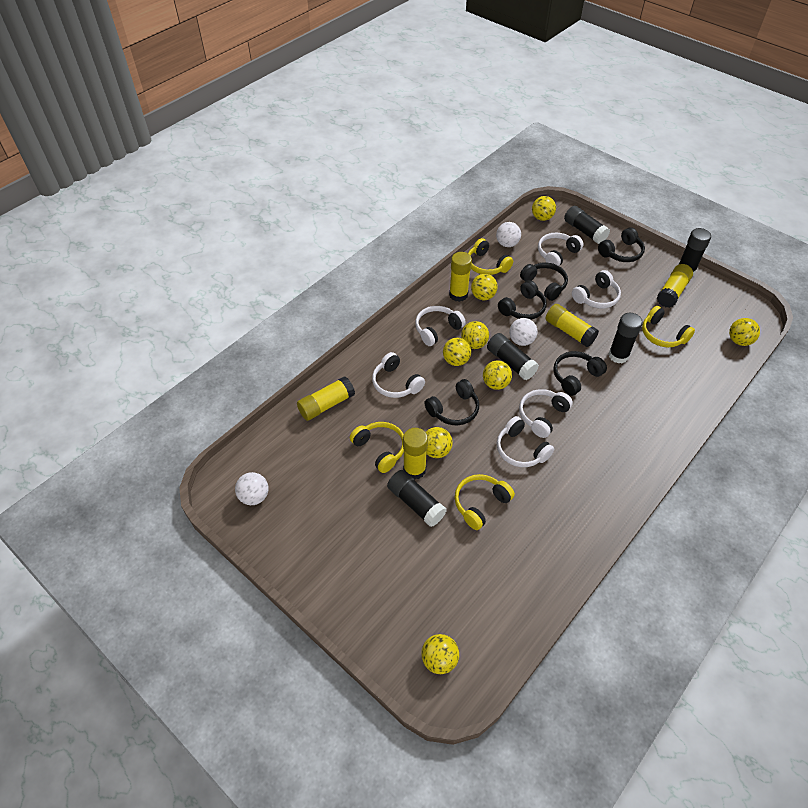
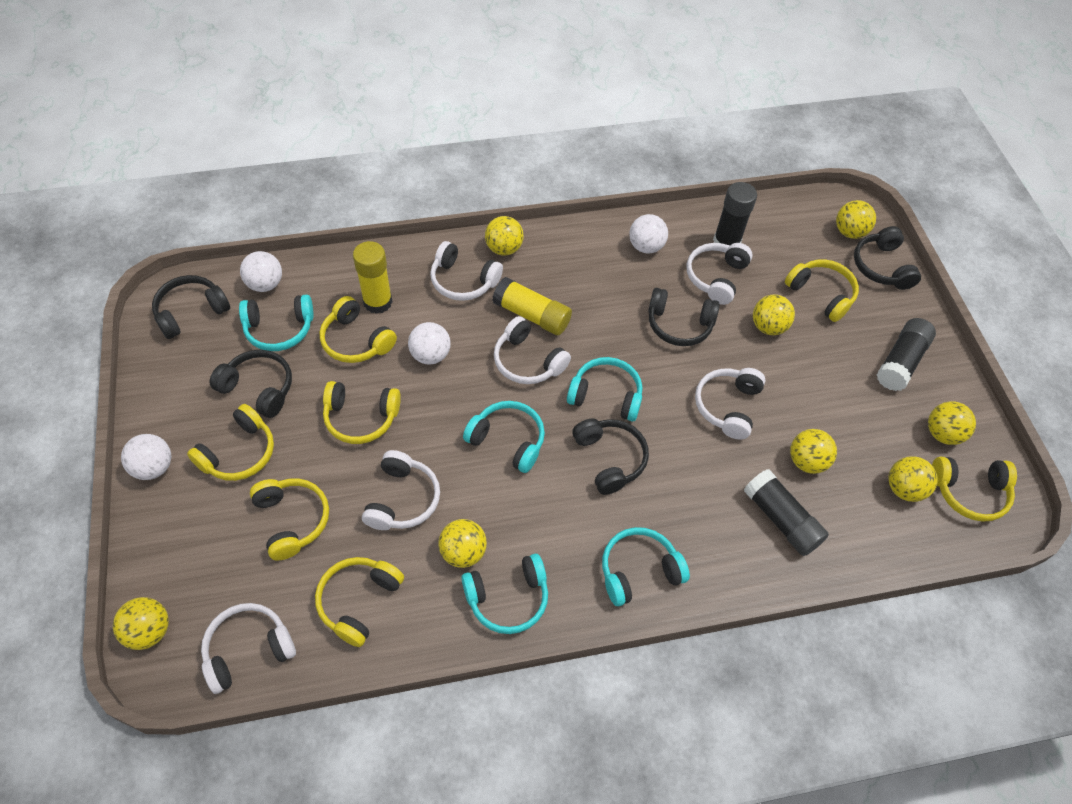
black glue stick: 5 -> 3
turquoise headphones: 0 -> 5
white ball: 3 -> 4
yellow glue stick: 5 -> 2
yellow headphones: 4 -> 7

